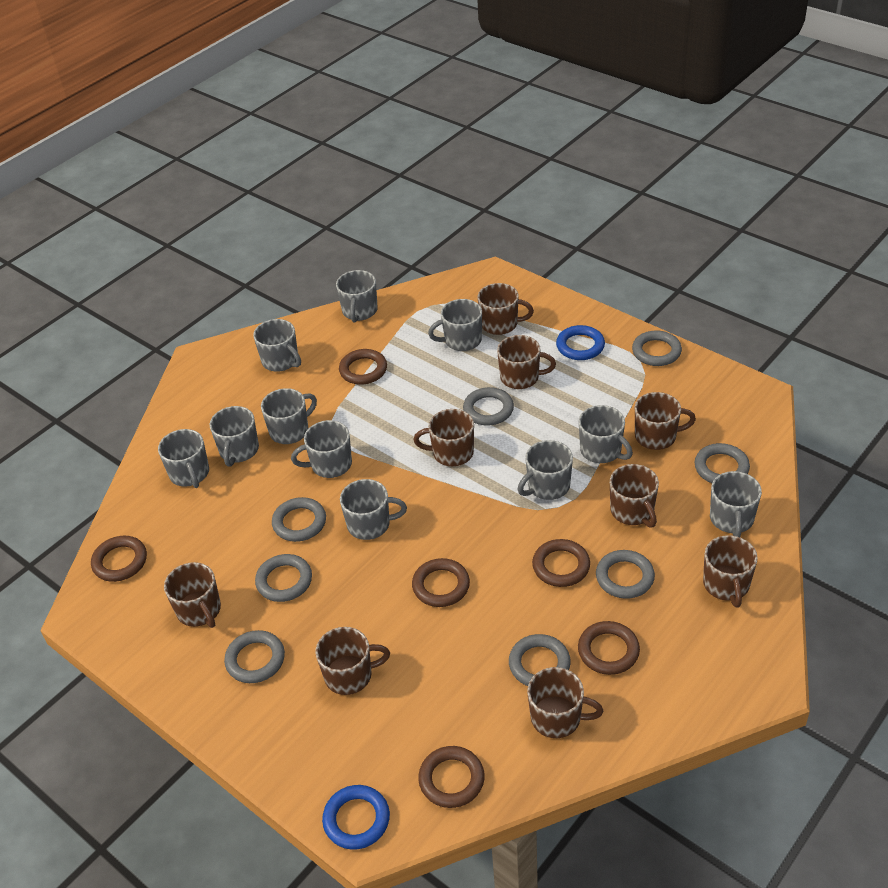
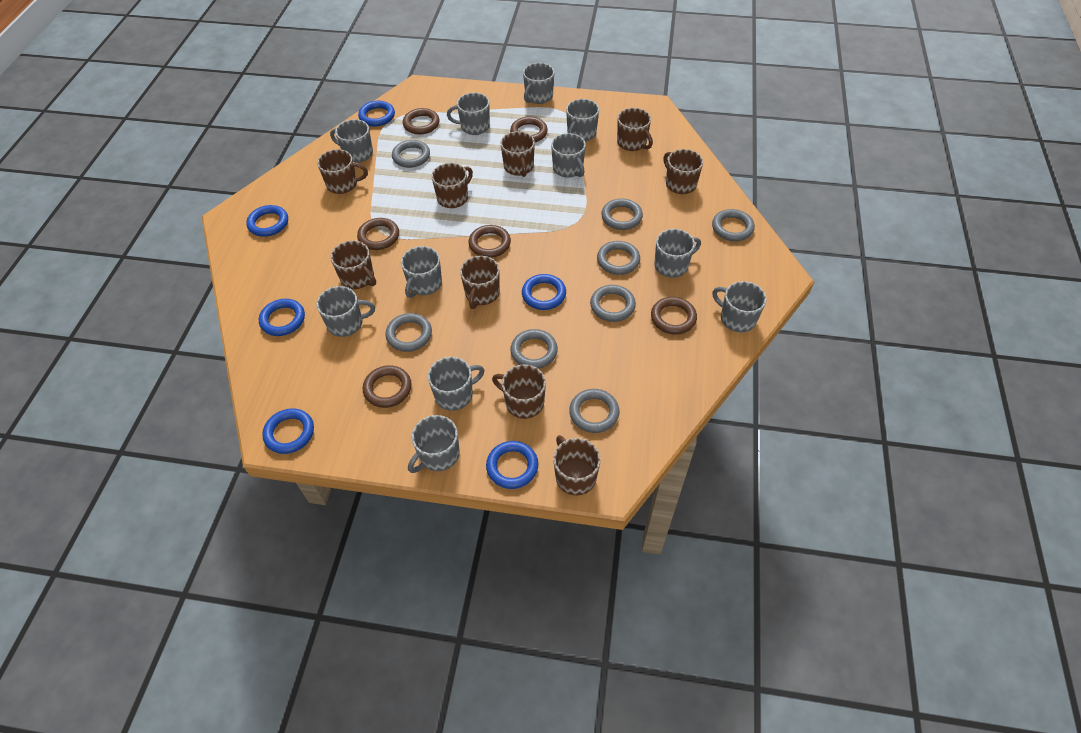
blue ring: 2 -> 6

